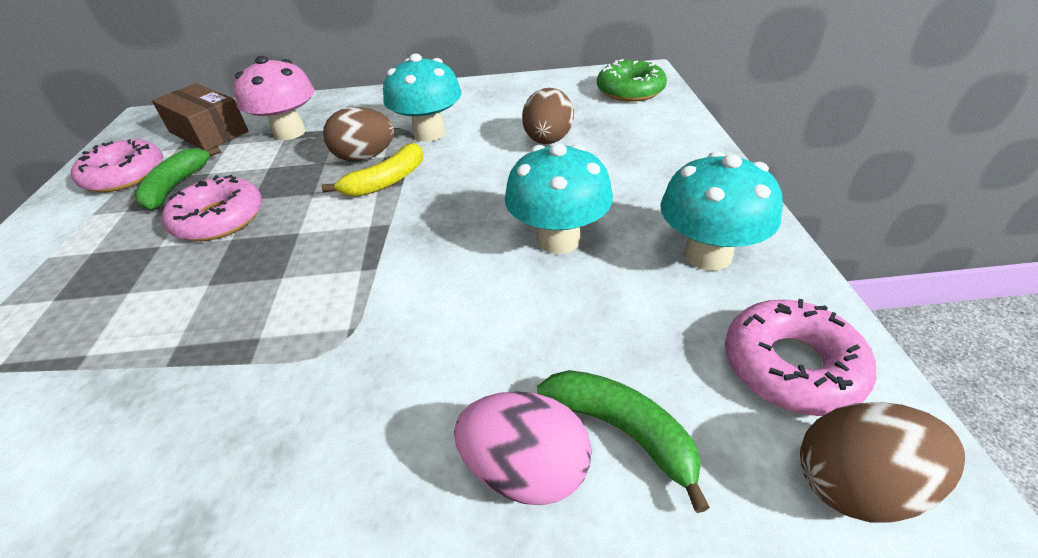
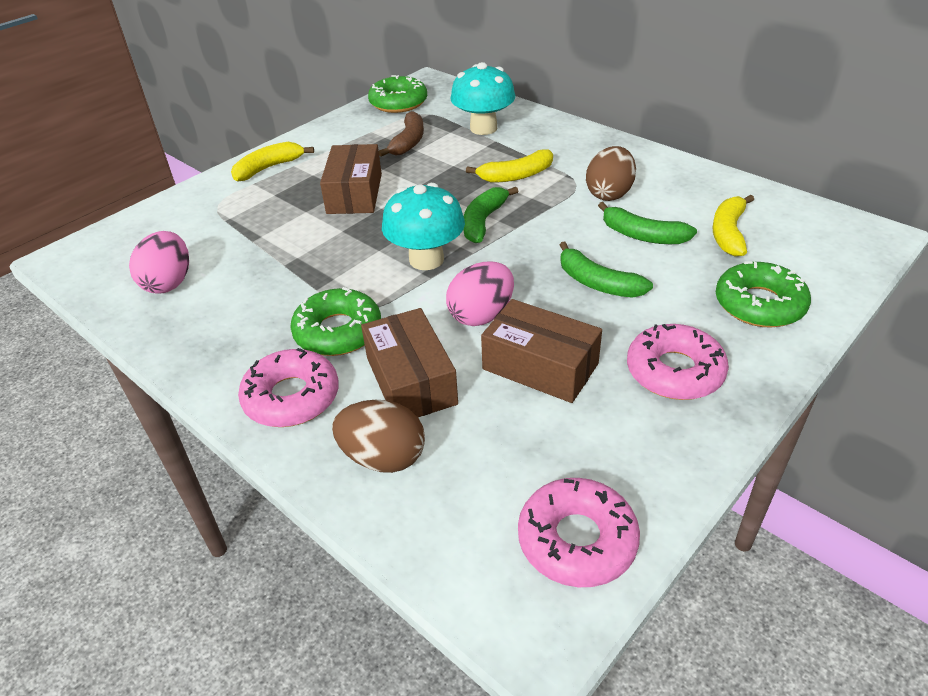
brown banana: 0 -> 1
brown box: 1 -> 3
brown egg: 3 -> 2
green banana: 2 -> 3
green donut: 1 -> 3
pink egg: 1 -> 2
pink mushroom: 1 -> 0
turquoise mushroom: 3 -> 2
yellow banana: 1 -> 3

